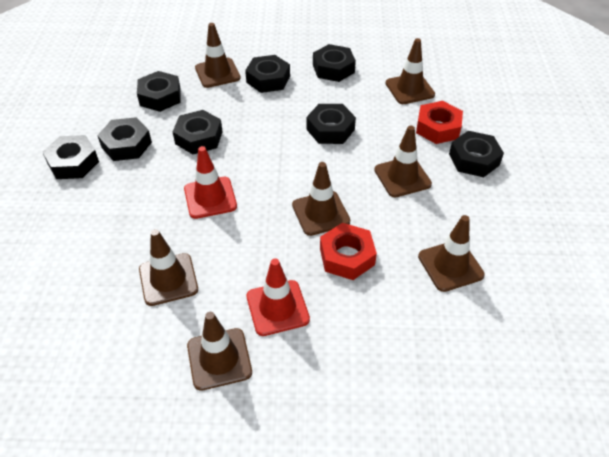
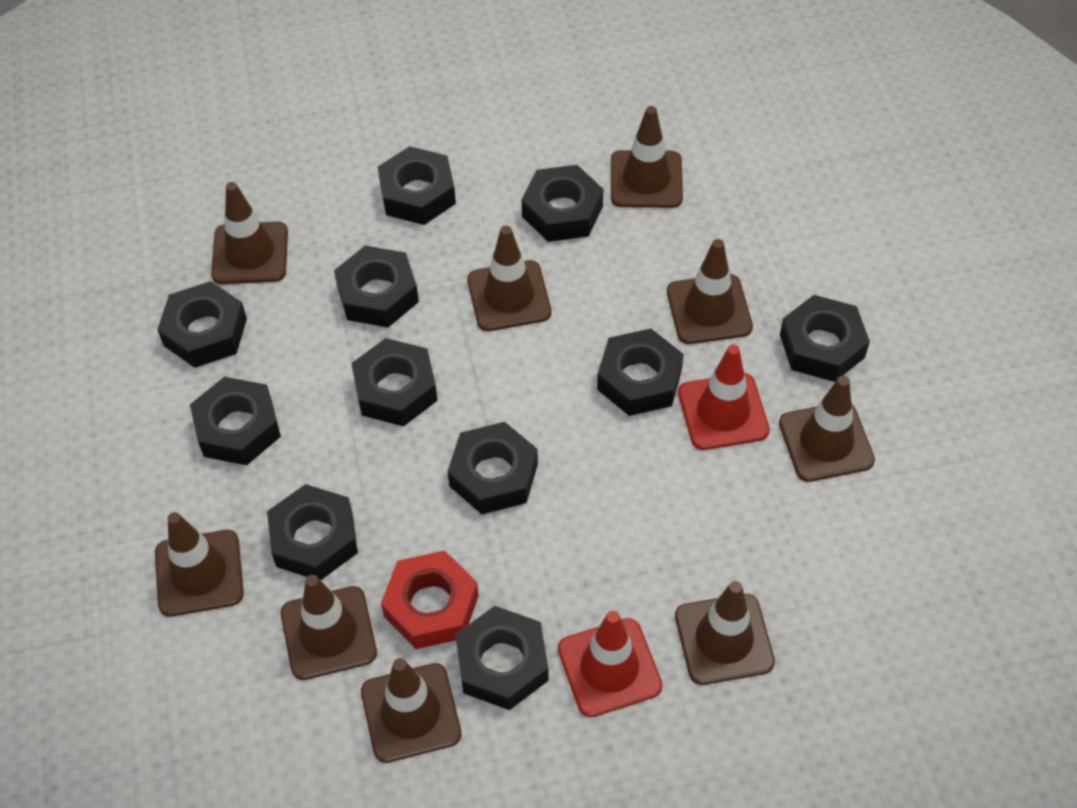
black nut: 8 -> 11
brown traffic cone: 7 -> 9
red nut: 2 -> 1

